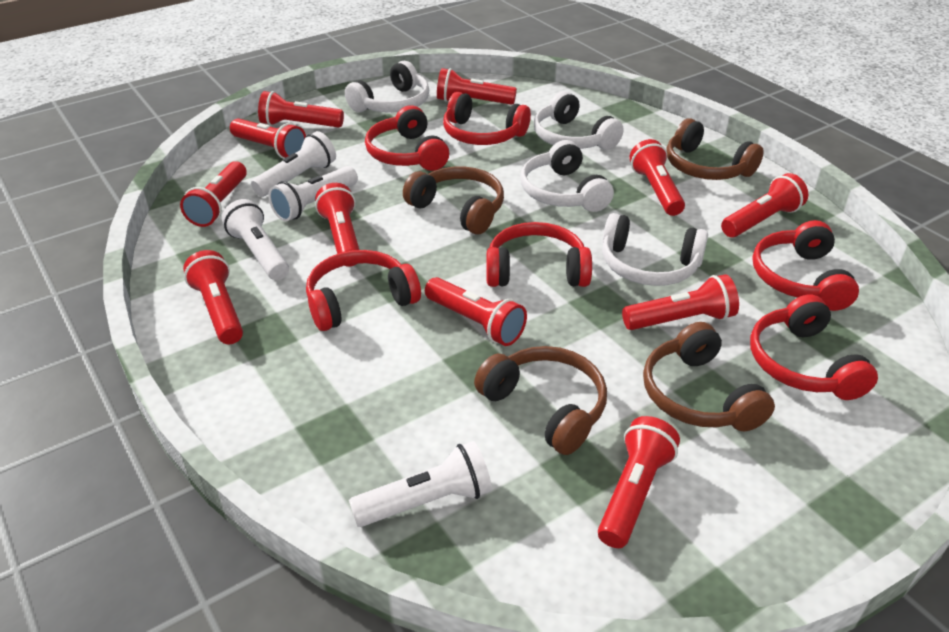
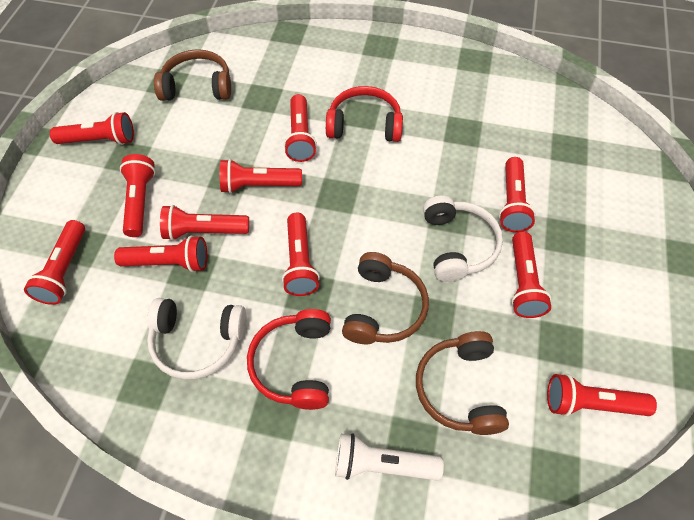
brown headphones: 4 -> 3
red headphones: 6 -> 2
white flashlight: 4 -> 1
white headphones: 4 -> 2

